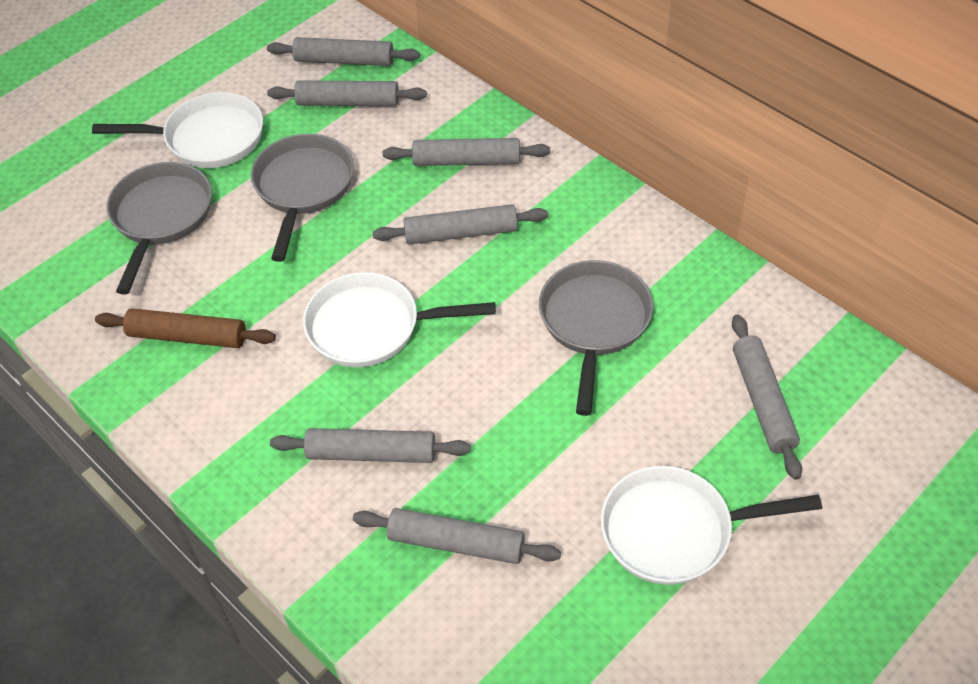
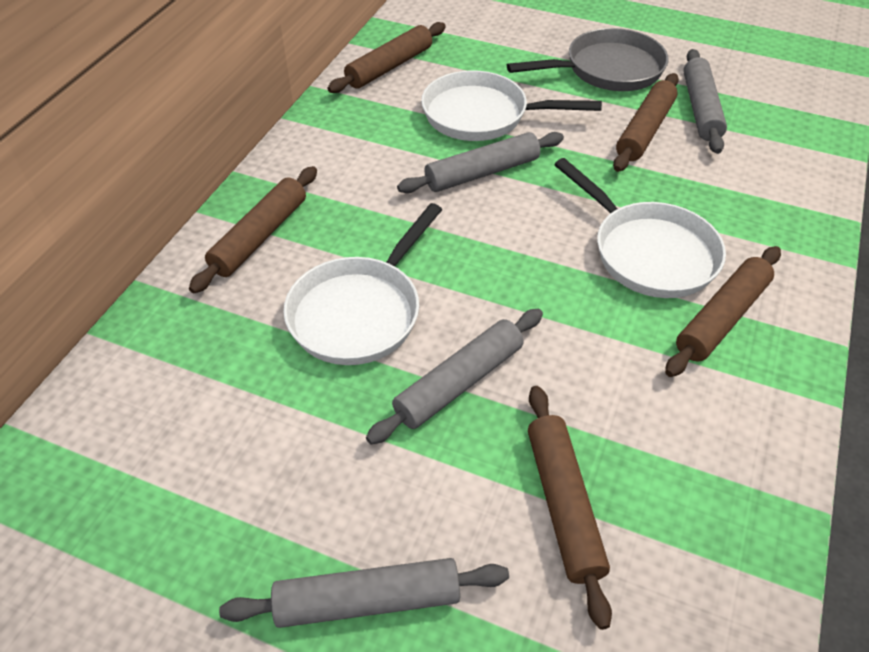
brown rolling pin: 1 -> 5
grey pan: 3 -> 1
grey rolling pin: 7 -> 4

